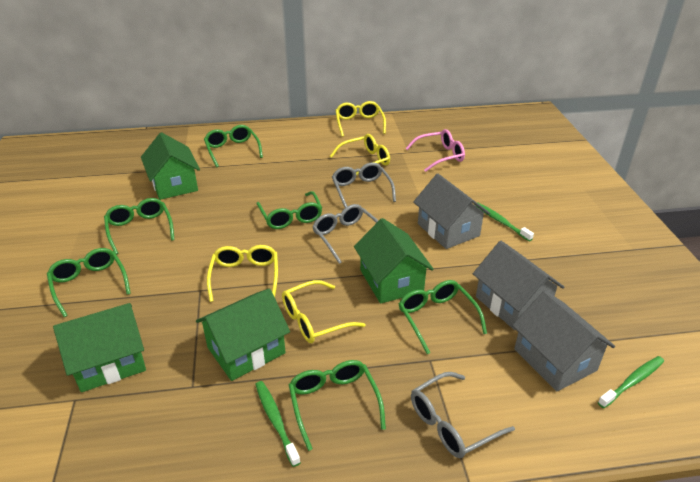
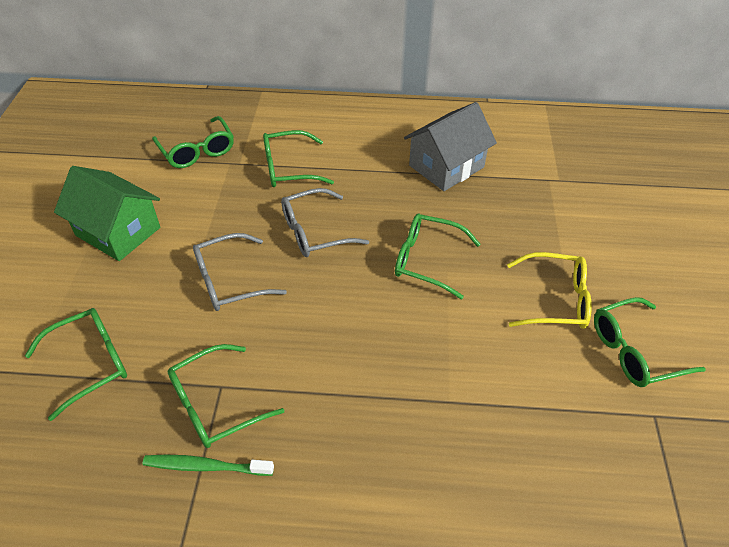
green house: 4 -> 1
green toothbrush: 3 -> 1
grey glasses: 3 -> 2
grey house: 3 -> 1
pink glasses: 1 -> 0
yellow glasses: 4 -> 1

